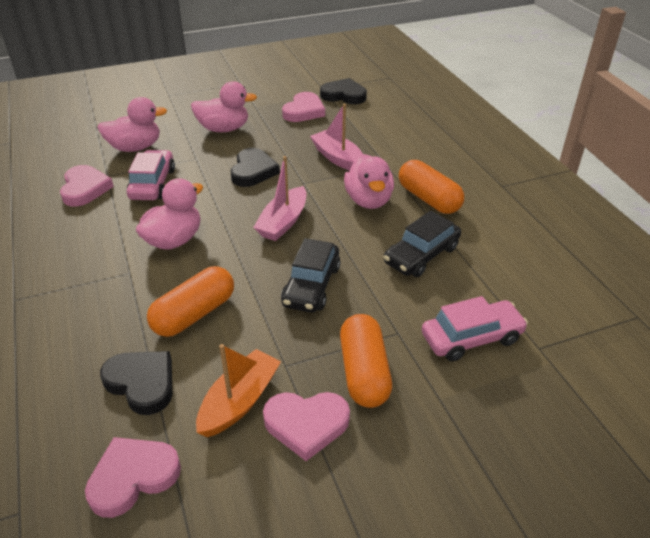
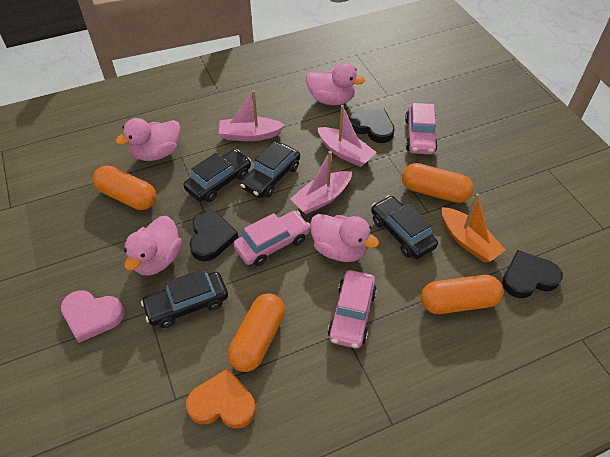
black car: 2 -> 4
orange capsule: 3 -> 4
orange heart: 0 -> 1
pink boat: 2 -> 3
pink car: 2 -> 3
pink heart: 4 -> 1

